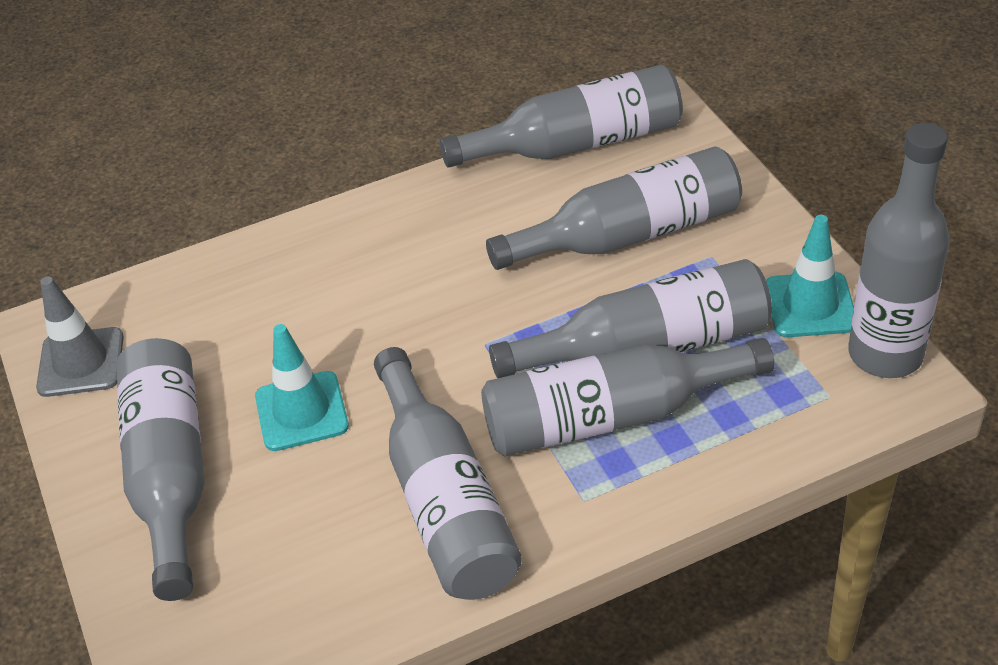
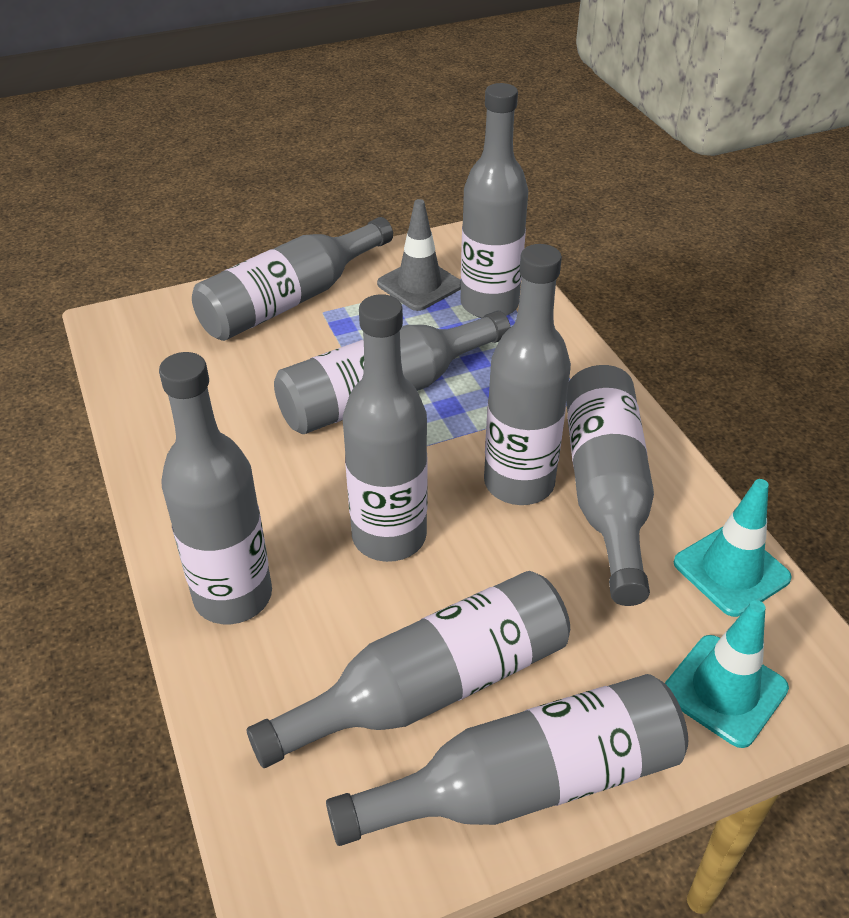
grey bottle: 7 -> 9

